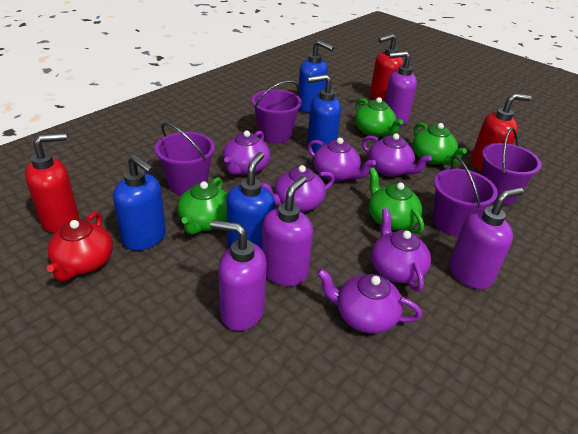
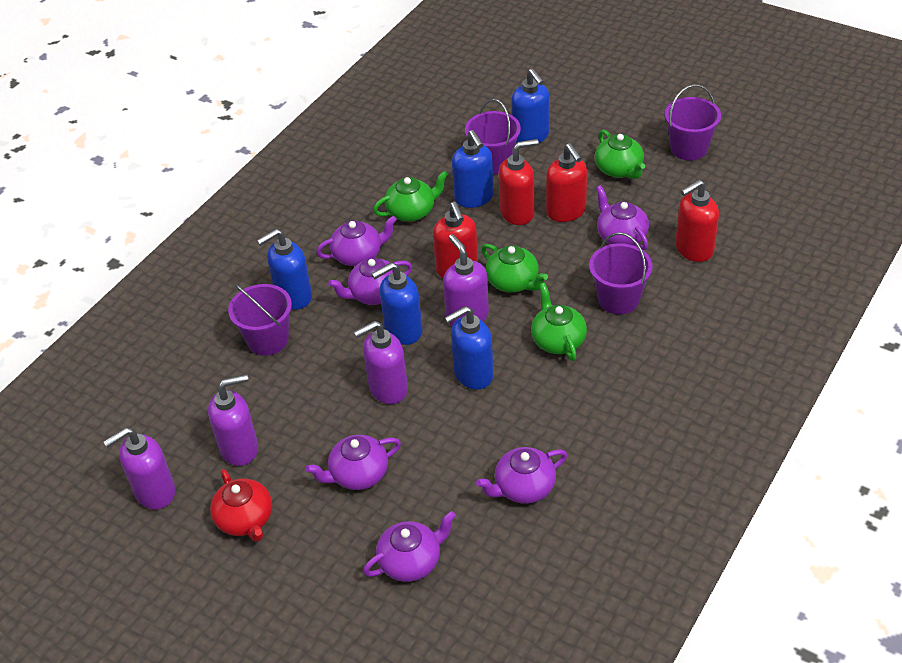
blue soap dispenser: 4 -> 5
red soap dispenser: 3 -> 4

